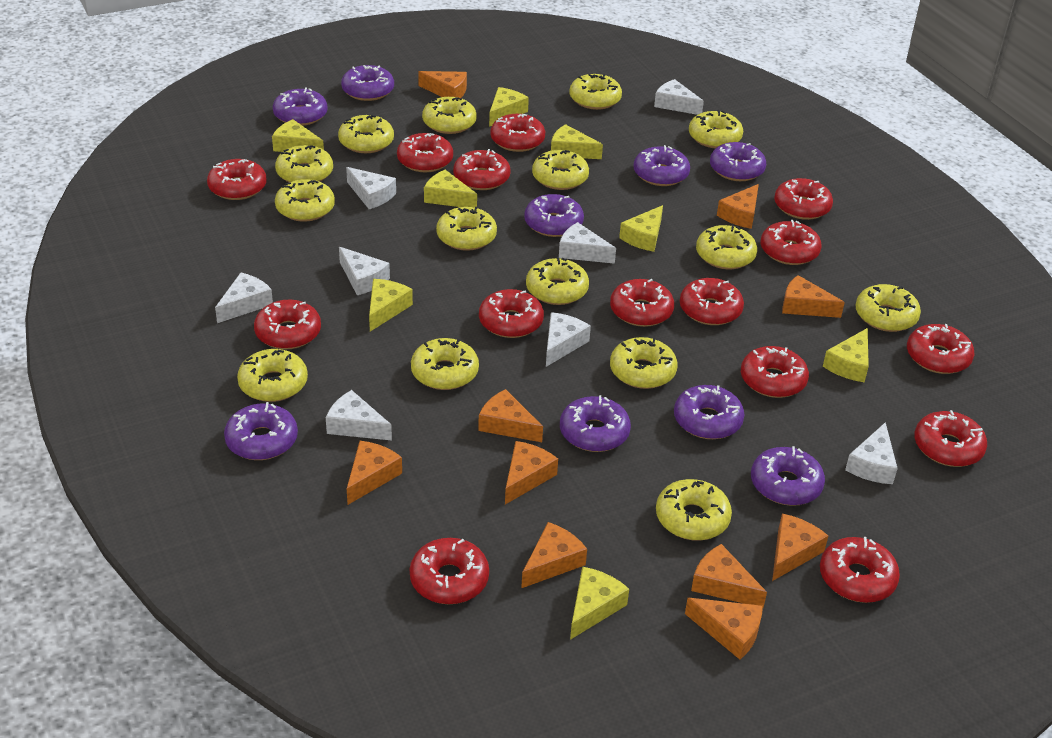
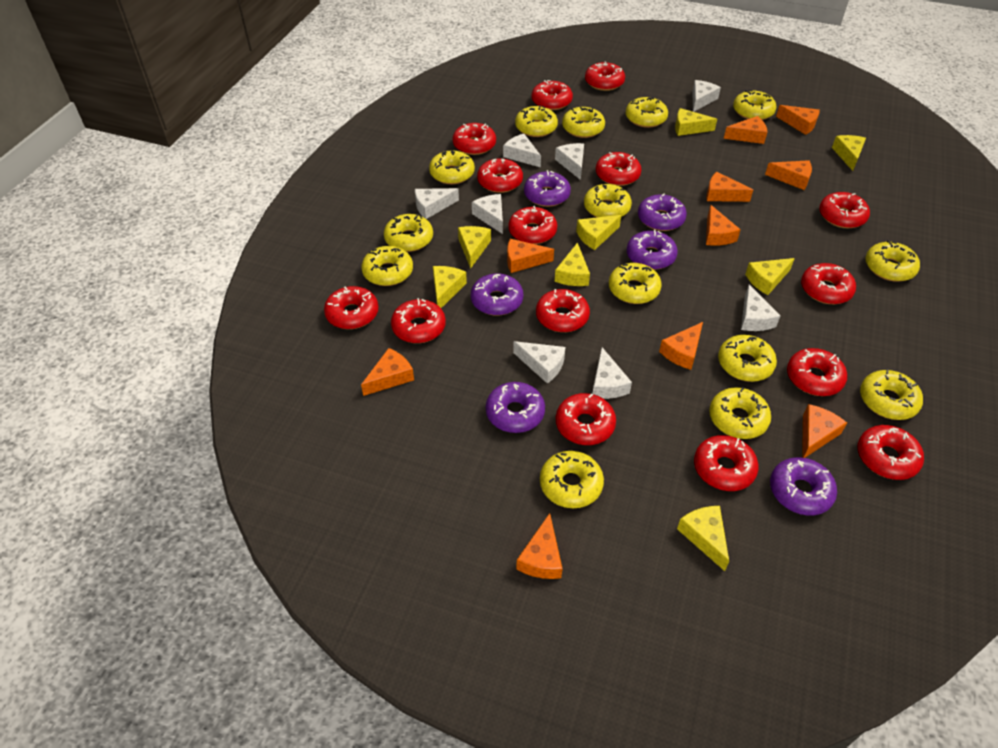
purple donut: 9 -> 6
yellow donut: 15 -> 14

